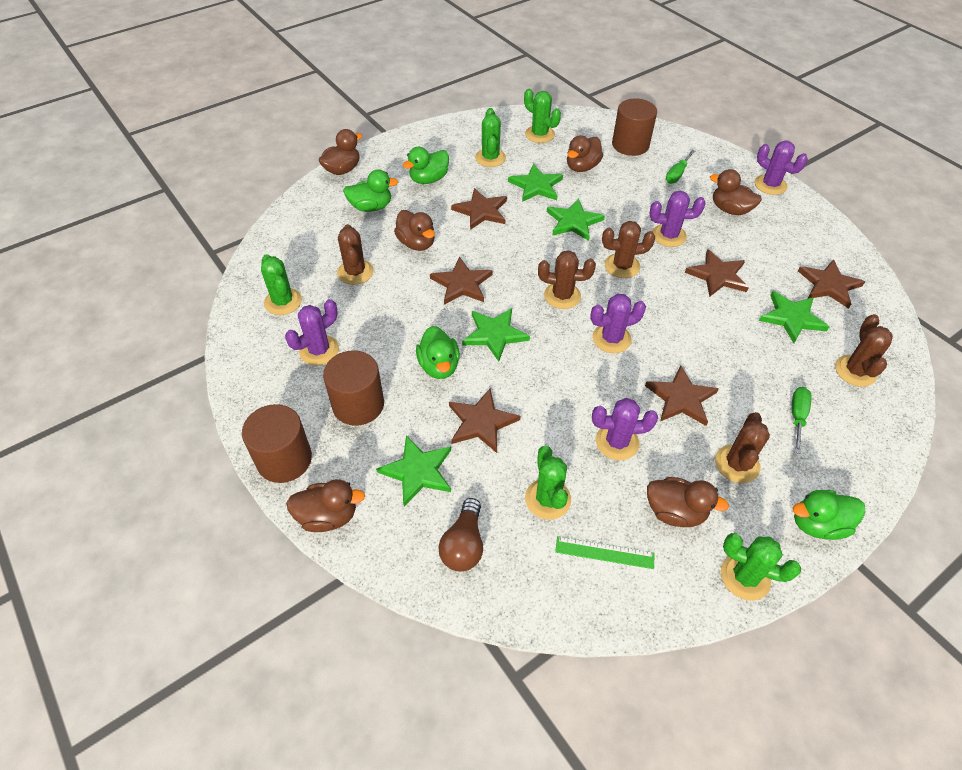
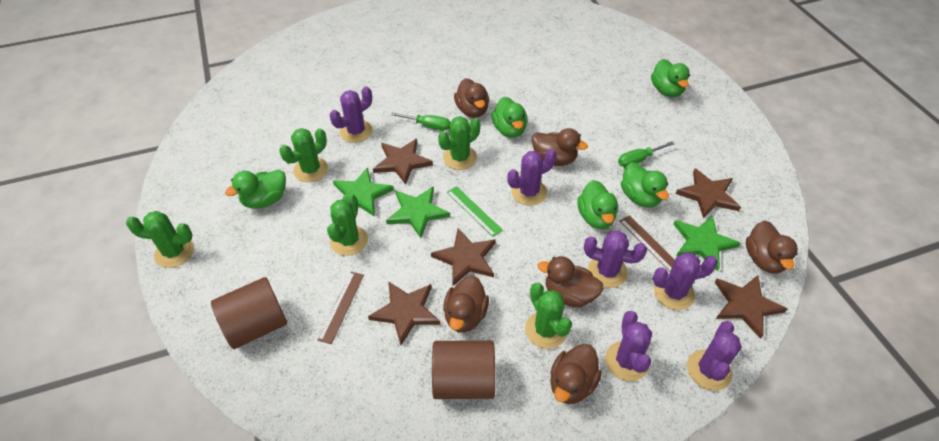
brown cactus: 5 -> 0
brown cylinder: 3 -> 2
brown light bulb: 1 -> 0
brown ruler: 0 -> 2
brown star: 6 -> 5
green duck: 4 -> 5
green star: 5 -> 3
purple cactus: 5 -> 6

